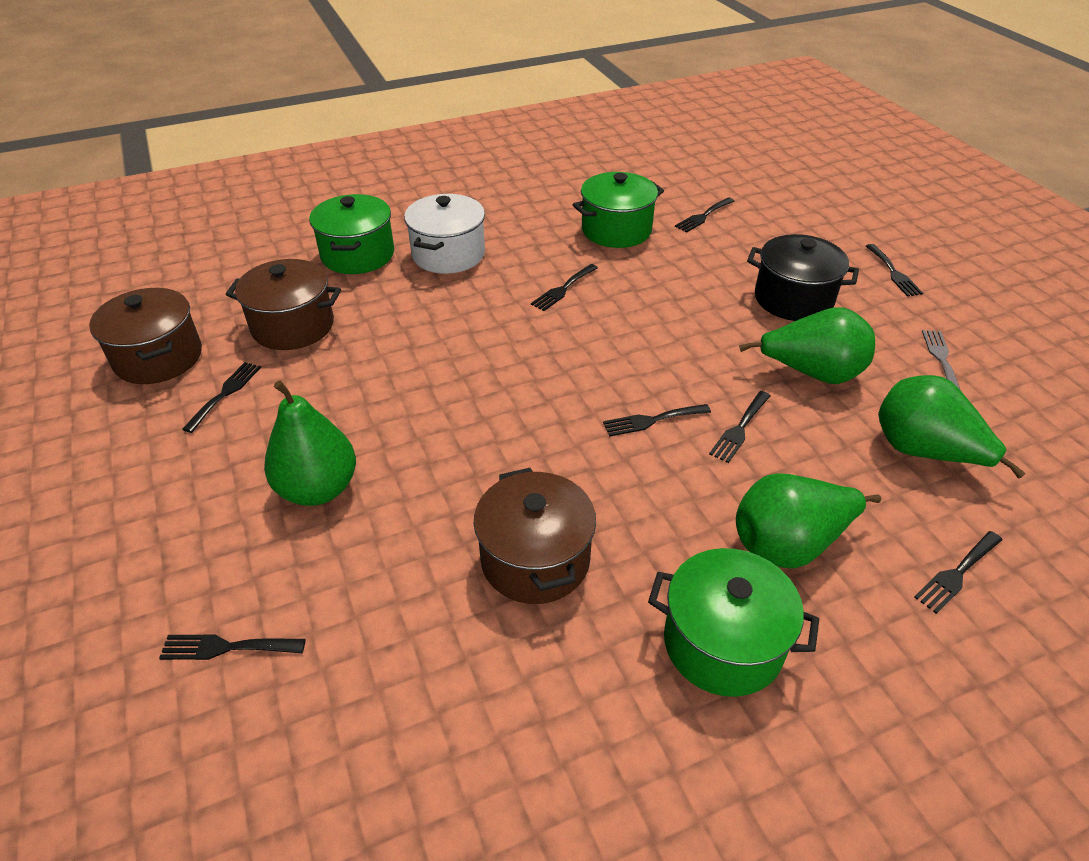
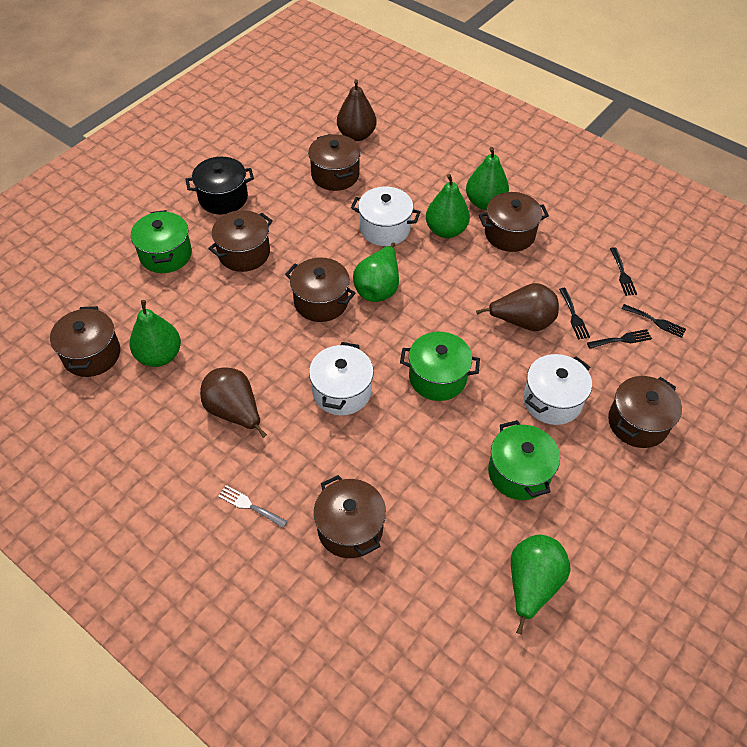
black fork: 8 -> 4
brown pear: 0 -> 3
brown pot: 3 -> 7
green pear: 4 -> 5
white pot: 1 -> 3

